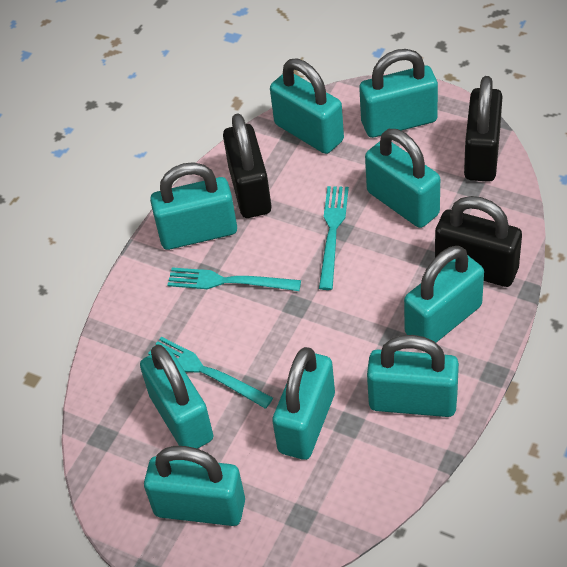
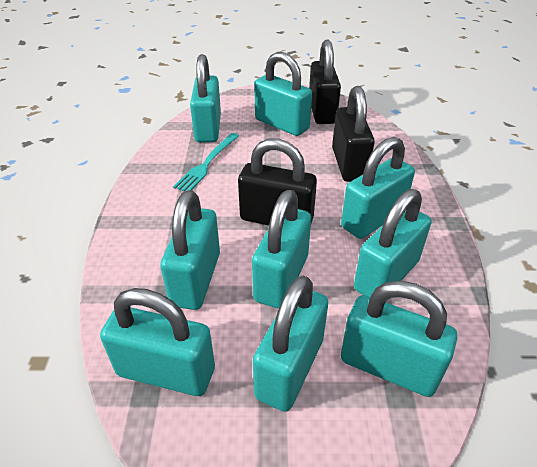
turquoise fork: 3 -> 1

